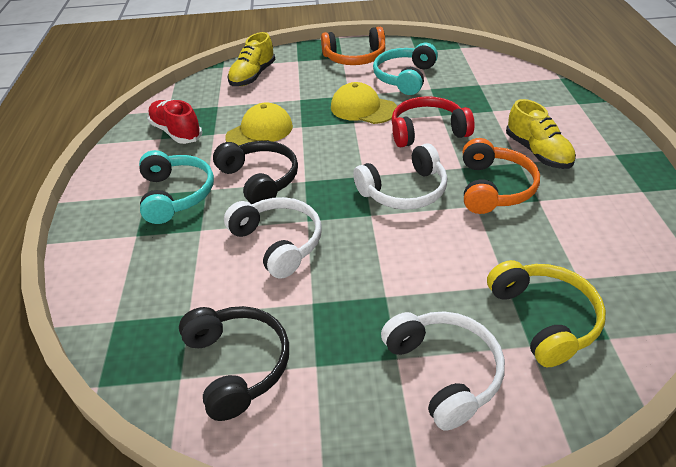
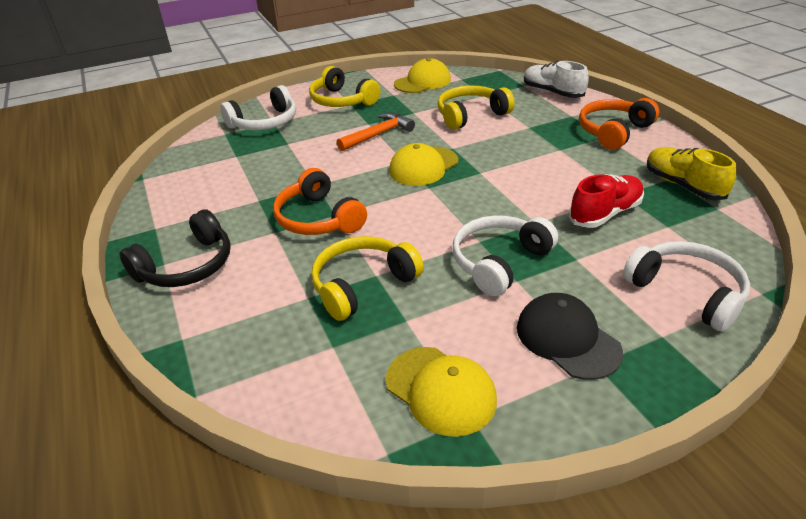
black cap: 0 -> 1
black headphones: 2 -> 1
orange hammer: 0 -> 1
red headphones: 1 -> 0
turquoise headphones: 2 -> 0
white shoe: 0 -> 1
yellow cap: 2 -> 3
yellow headphones: 1 -> 3
yellow shoe: 2 -> 1

